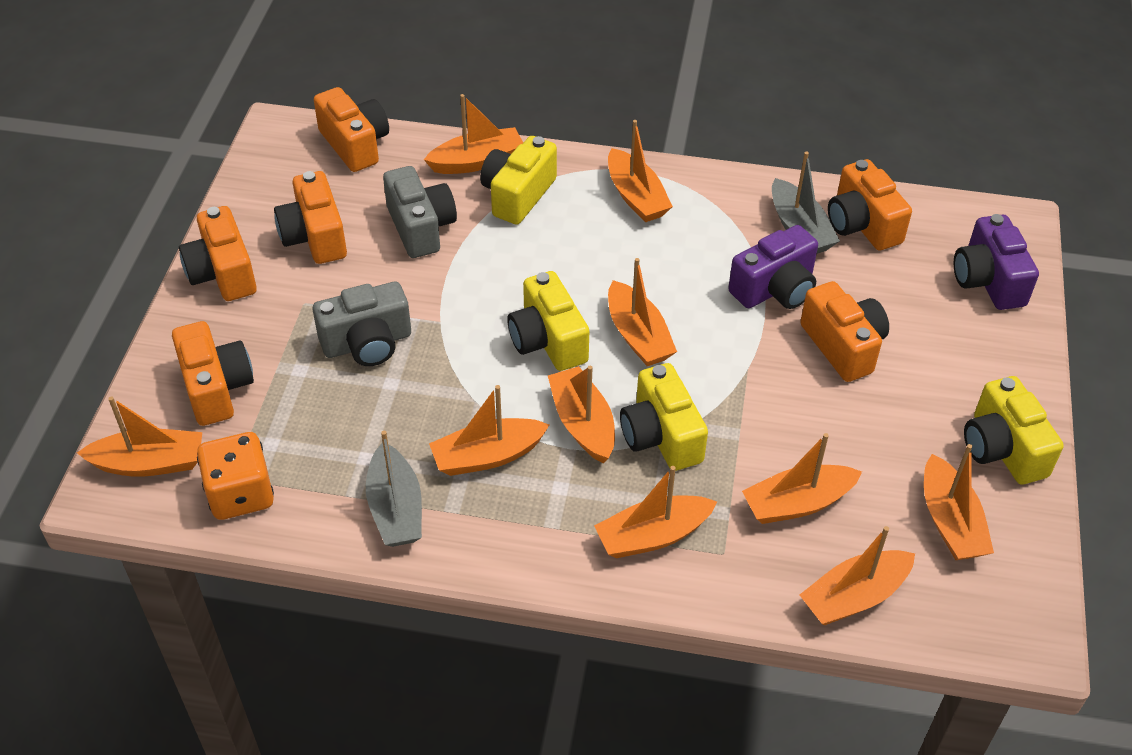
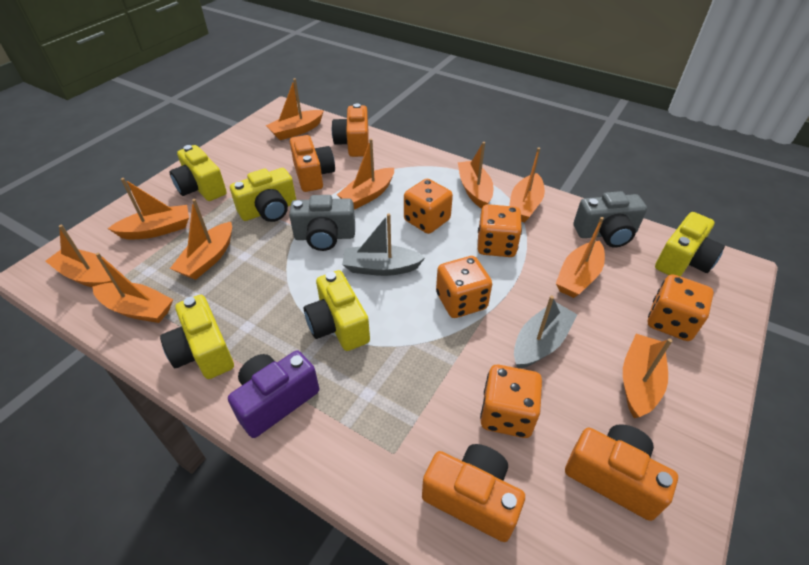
orange camera: 6 -> 4
orange dice: 1 -> 5
purple camera: 2 -> 1
yellow camera: 4 -> 5

